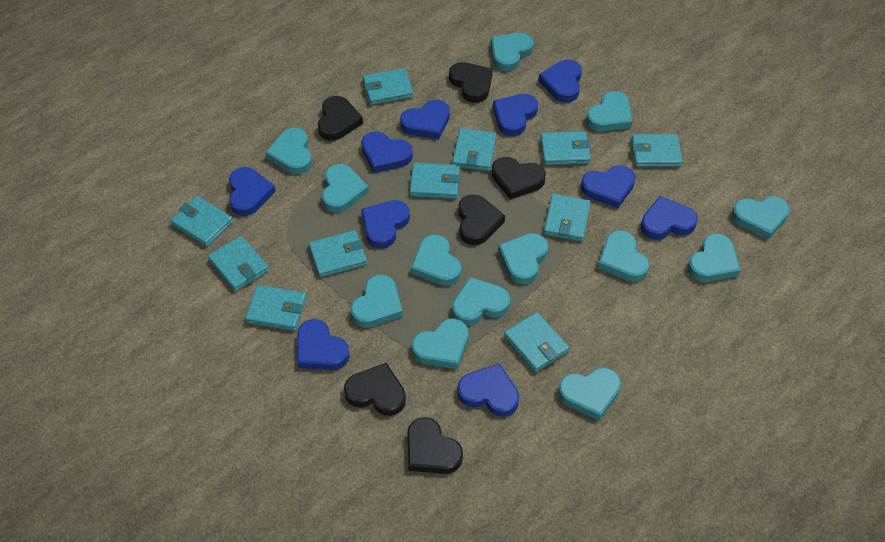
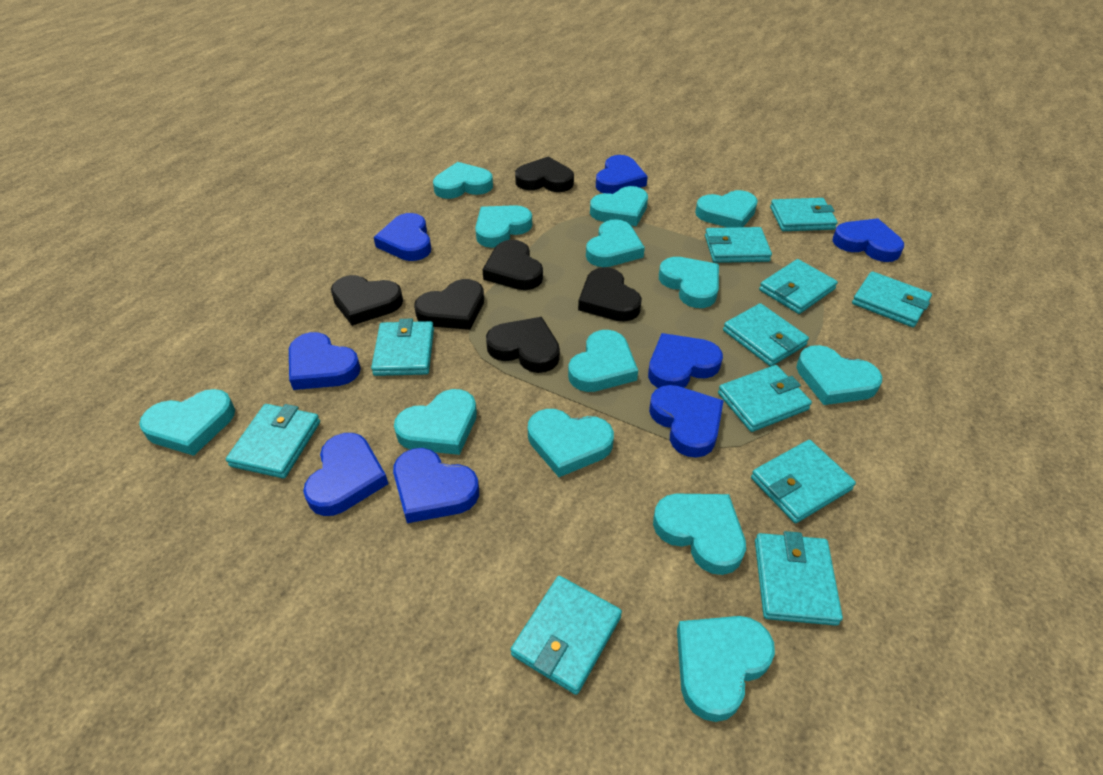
blue heart: 10 -> 8

